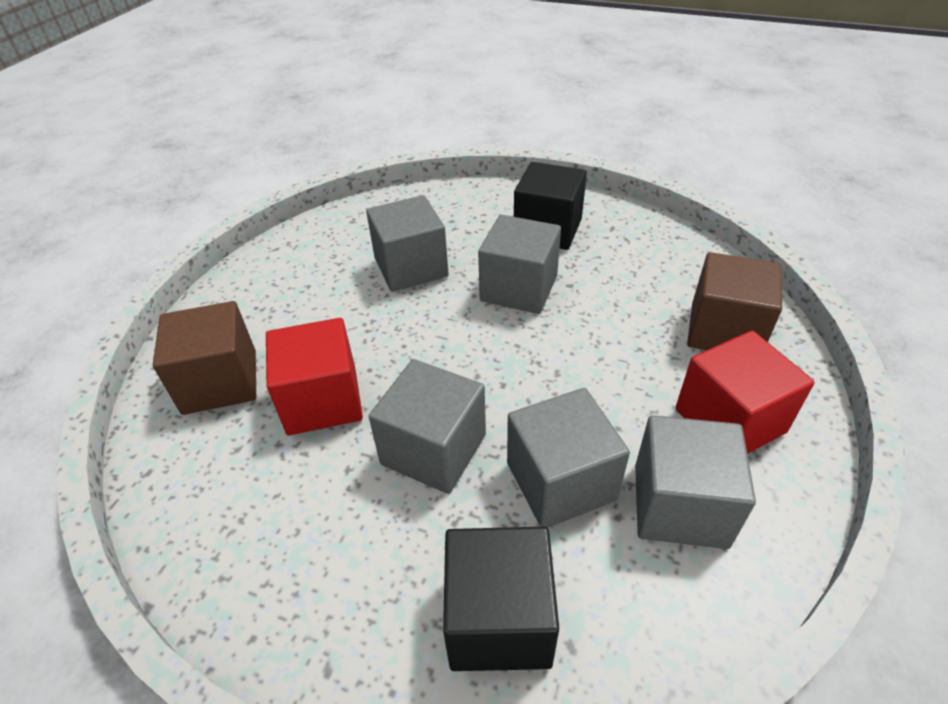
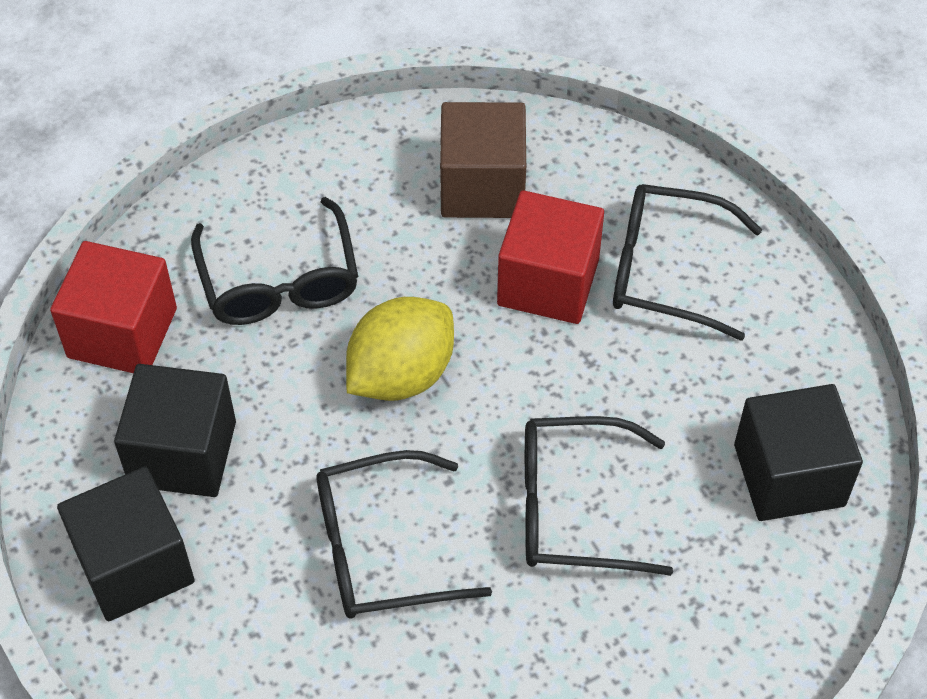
black cube: 2 -> 3
black glasses: 0 -> 4
brown cube: 2 -> 1
grey cube: 5 -> 0
yellow lemon: 0 -> 1

